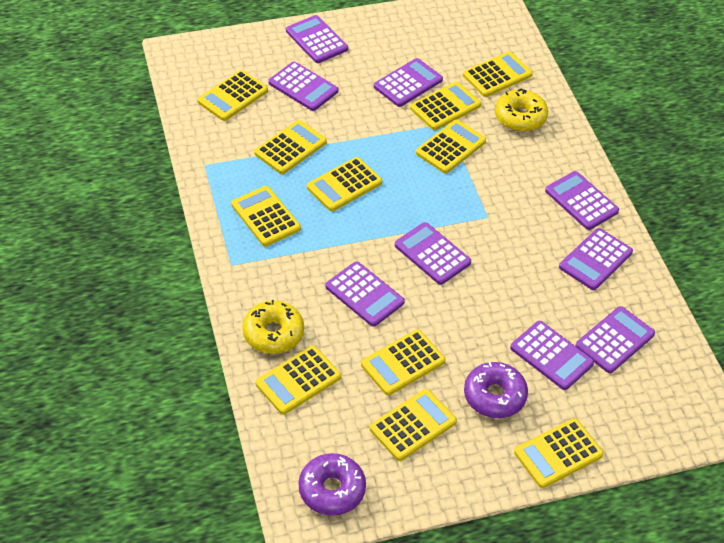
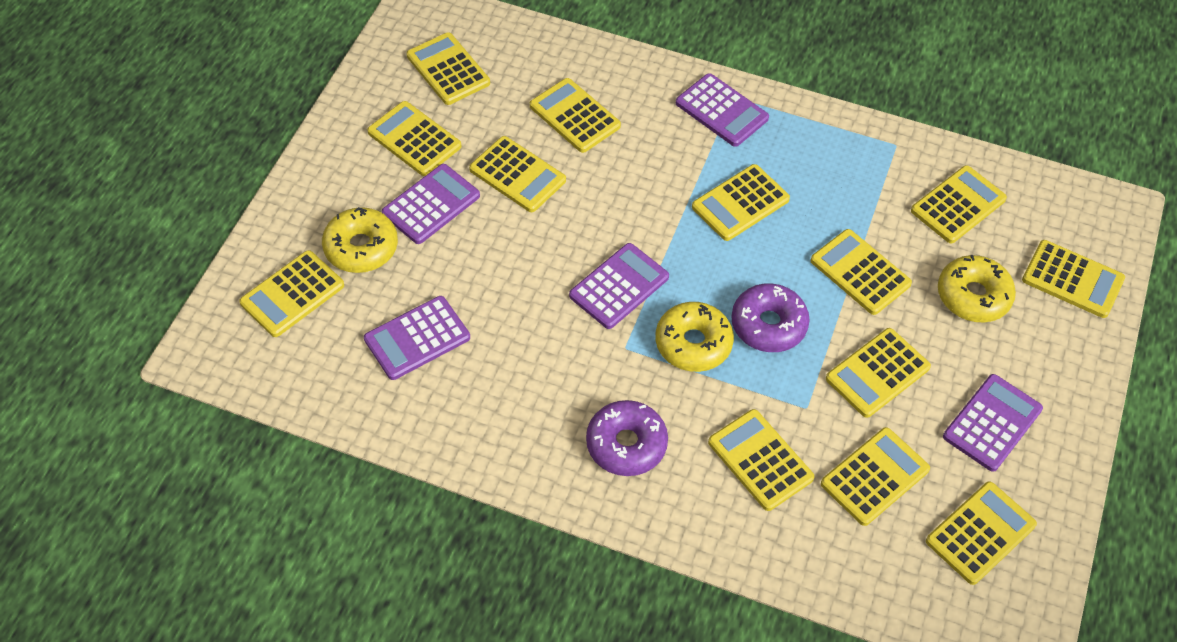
purple calculator: 9 -> 5
yellow calculator: 11 -> 13
yellow donut: 2 -> 3

